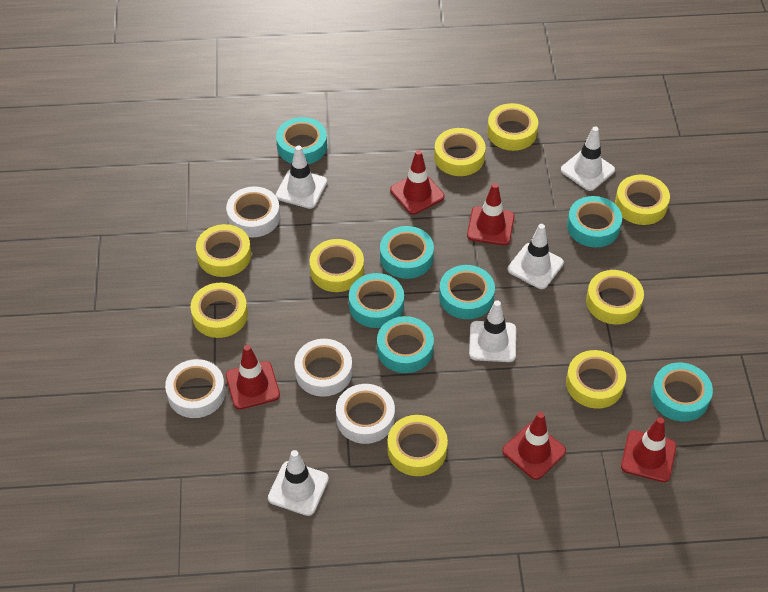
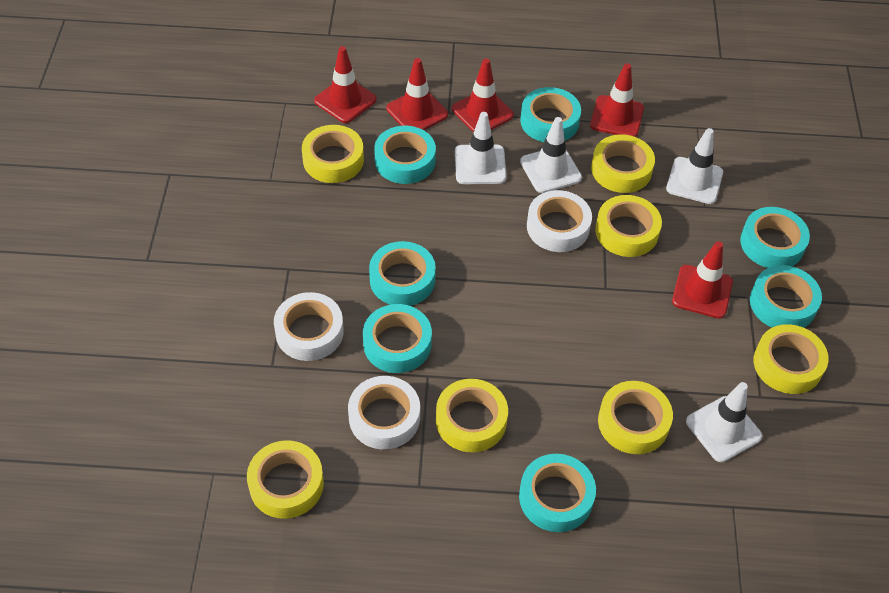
white tape: 4 -> 3
white traffic cone: 5 -> 4
yellow tape: 9 -> 7

